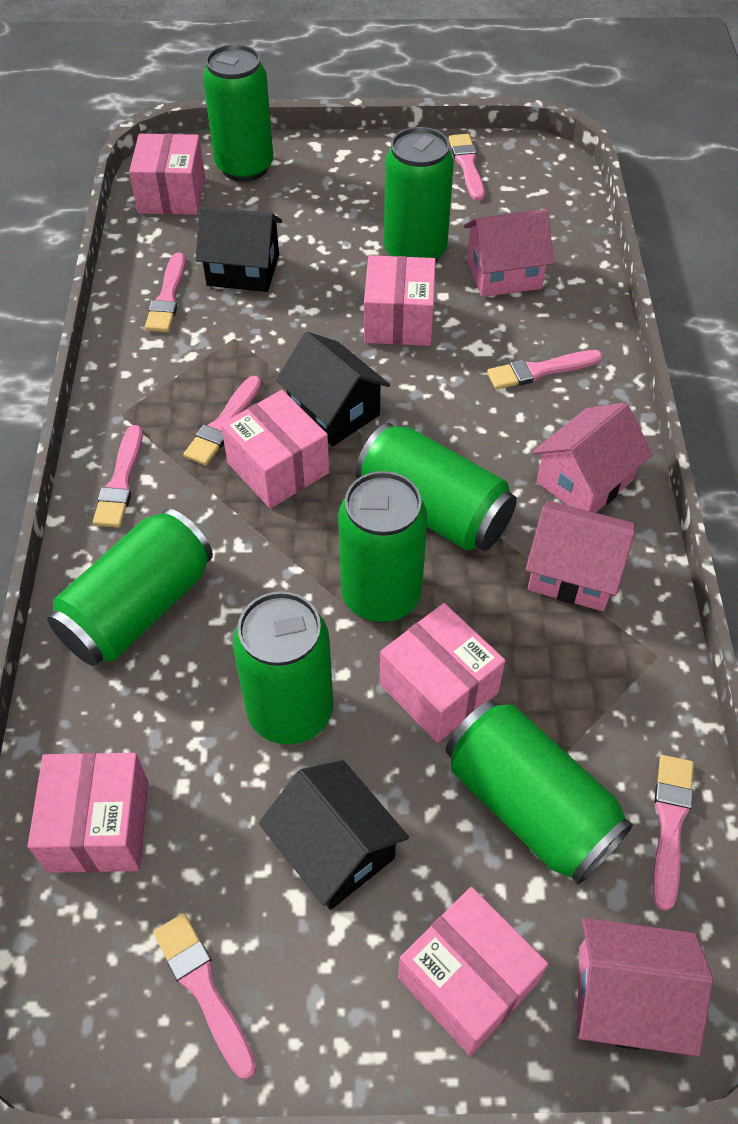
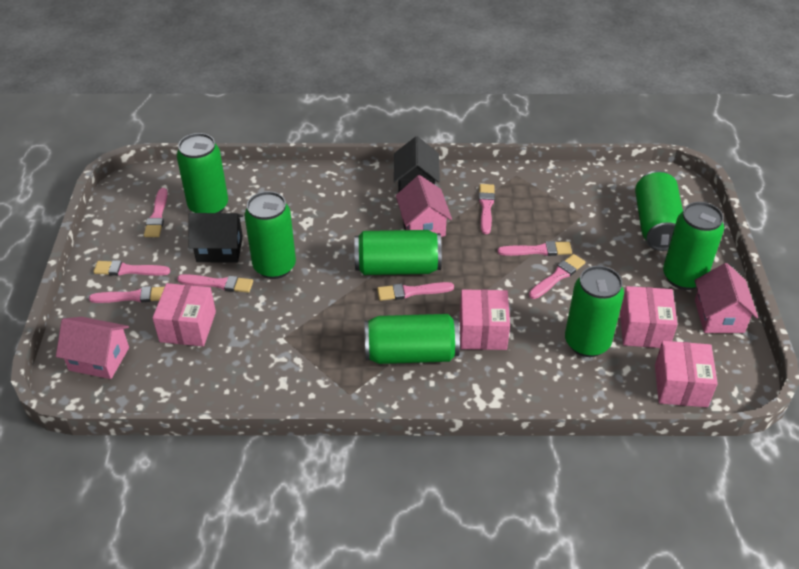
black house: 3 -> 2
pink box: 6 -> 4
pink brush: 7 -> 8
pink house: 4 -> 3

